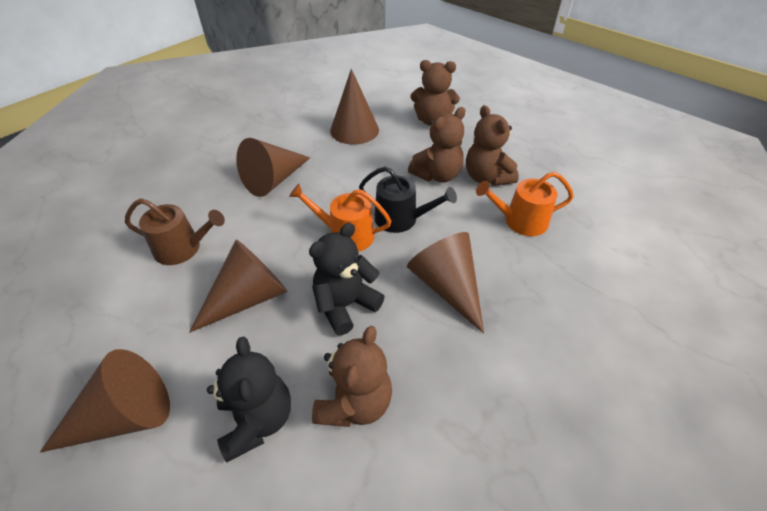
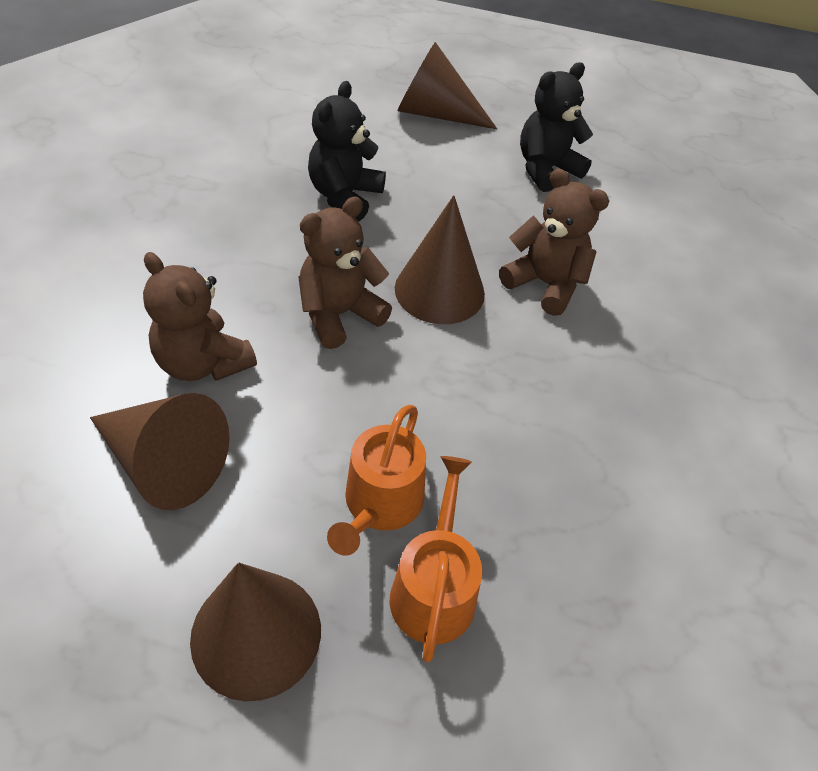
black watering can: 1 -> 0
brown cone: 5 -> 4
brown teddy bear: 4 -> 3
brown watering can: 1 -> 0

